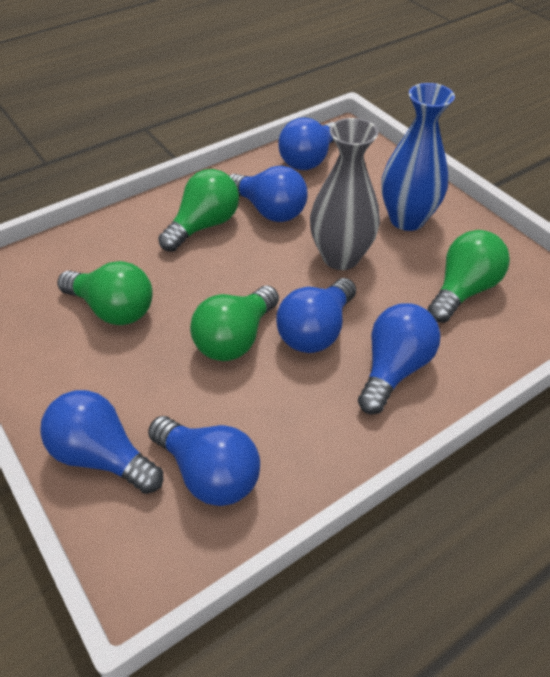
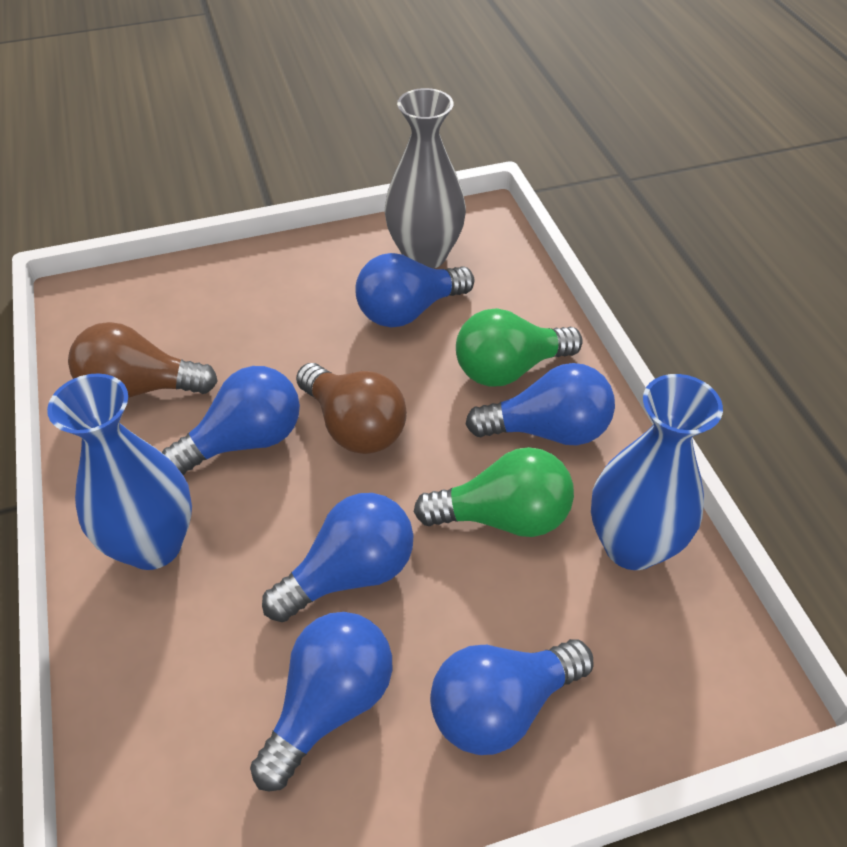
blue vase: 1 -> 2
brown light bulb: 0 -> 2
green light bulb: 4 -> 2

